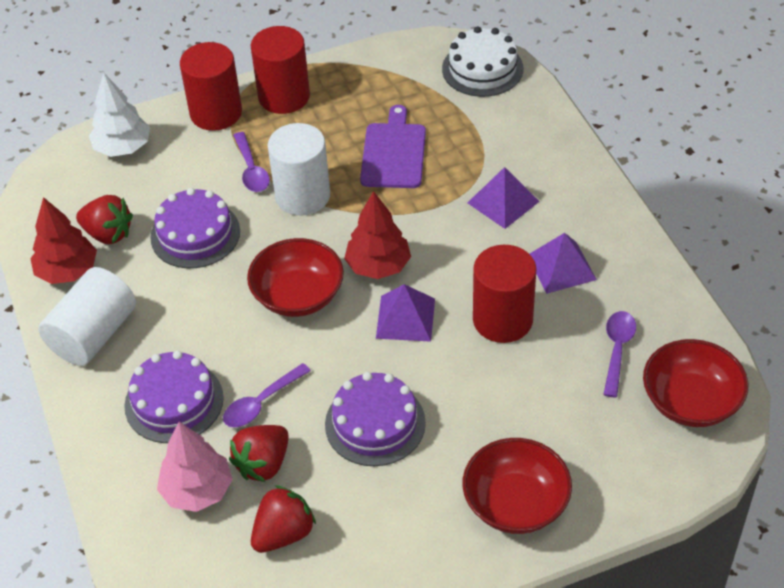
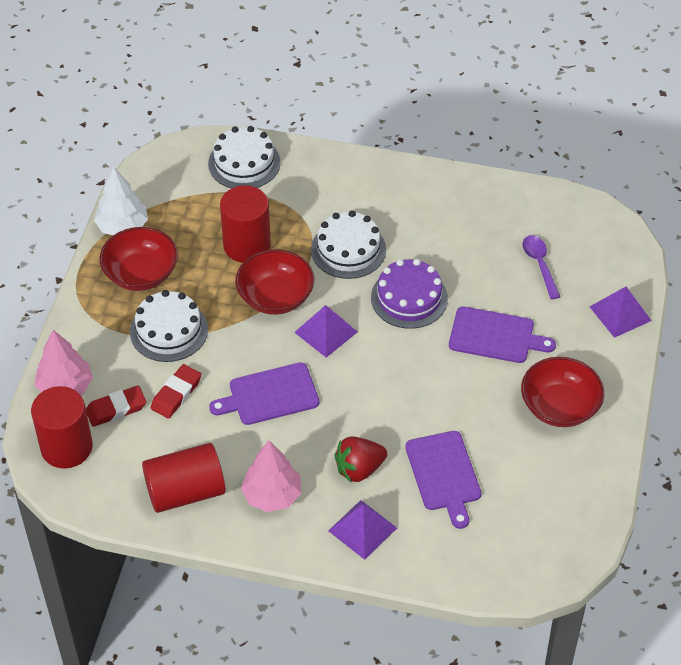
pink tree: 1 -> 2
purple cake: 3 -> 1
purple cutting board: 1 -> 3
purple spoon: 3 -> 1
red eraser: 0 -> 2
red strawberry: 3 -> 1
red tree: 2 -> 0
white cake: 1 -> 3
white cylinder: 2 -> 0

